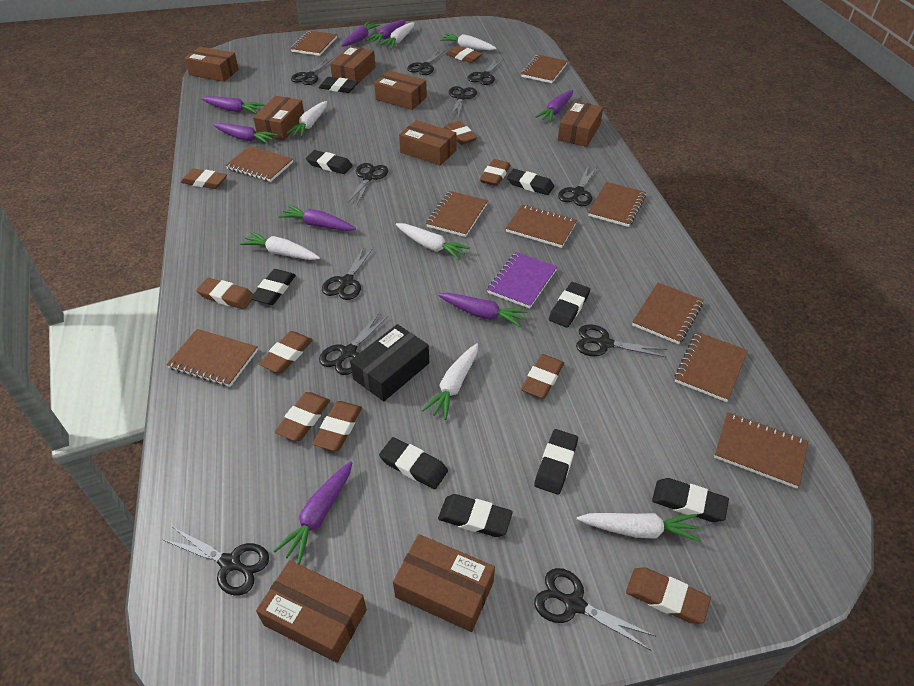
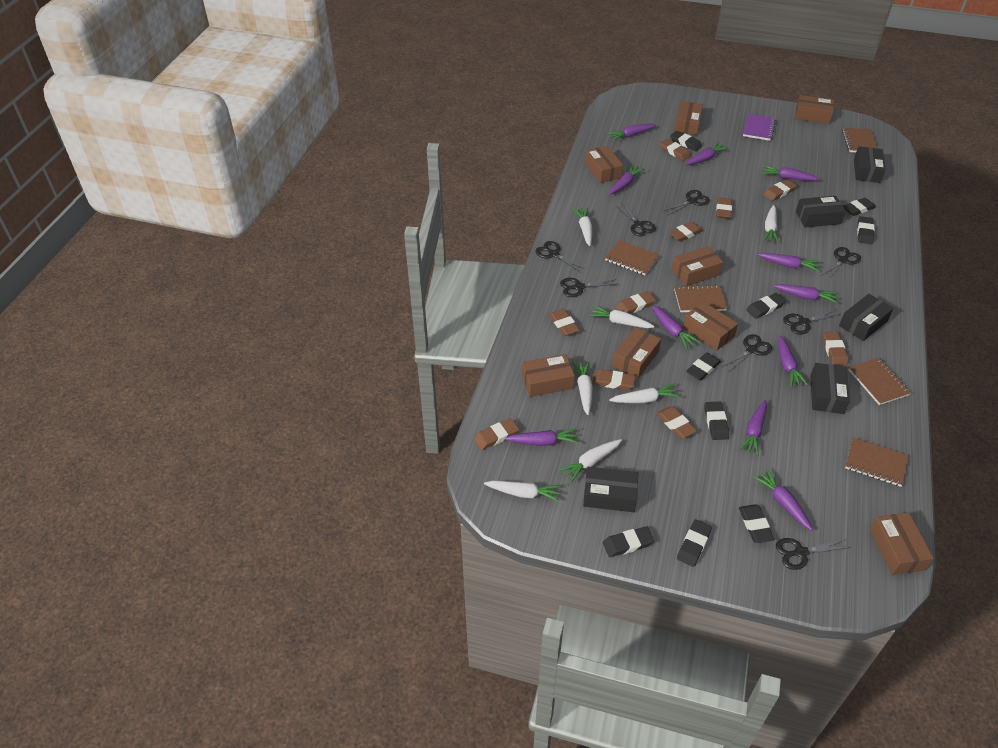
black box: 1 -> 5
black scissors: 11 -> 8
brown notebook: 10 -> 5
purple carrot: 8 -> 11

